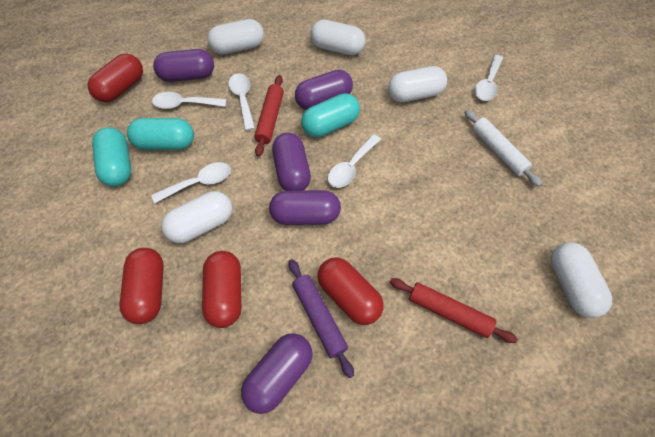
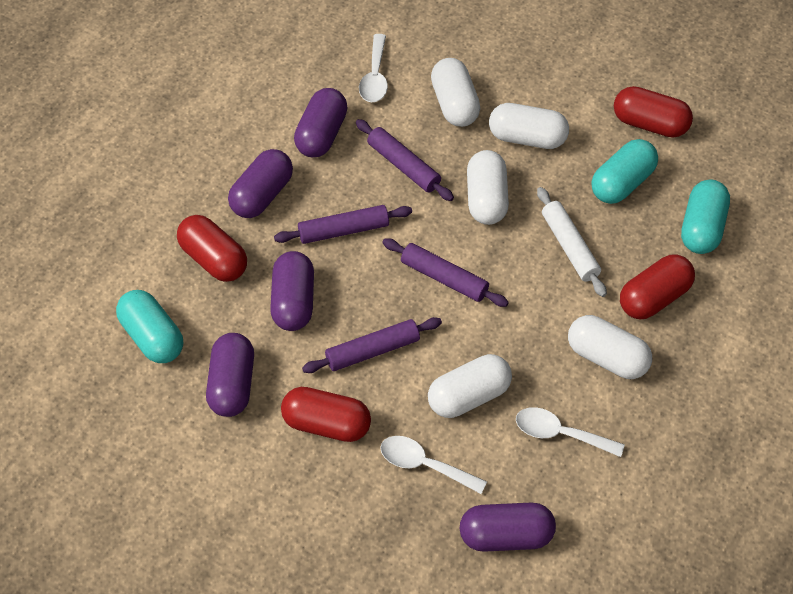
purple rolling pin: 1 -> 4
red rolling pin: 2 -> 0
white spoon: 5 -> 3

